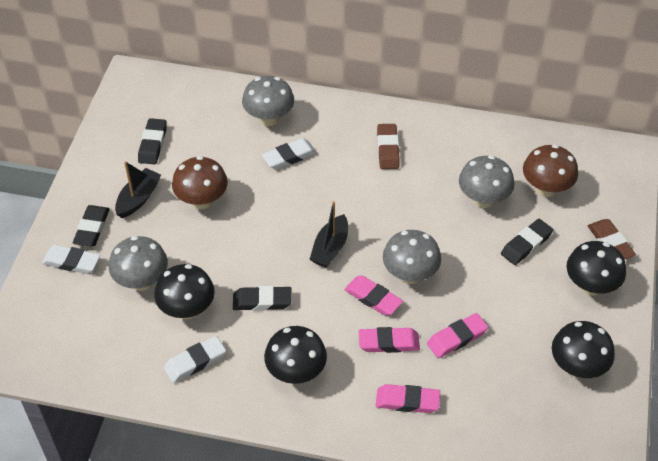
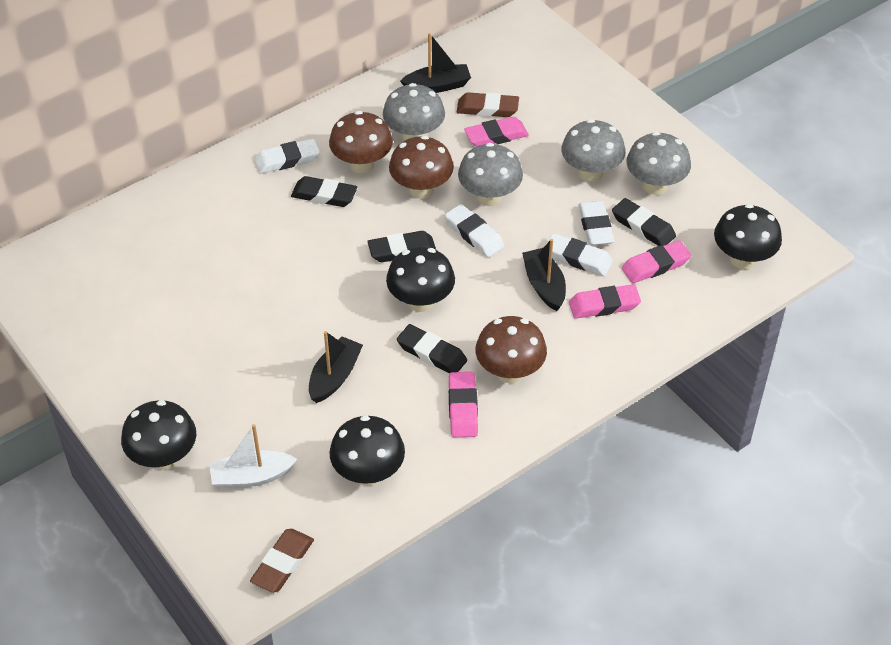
black boat: 2 -> 3
brown mushroom: 2 -> 3
white boat: 0 -> 1
white eraser: 3 -> 4

